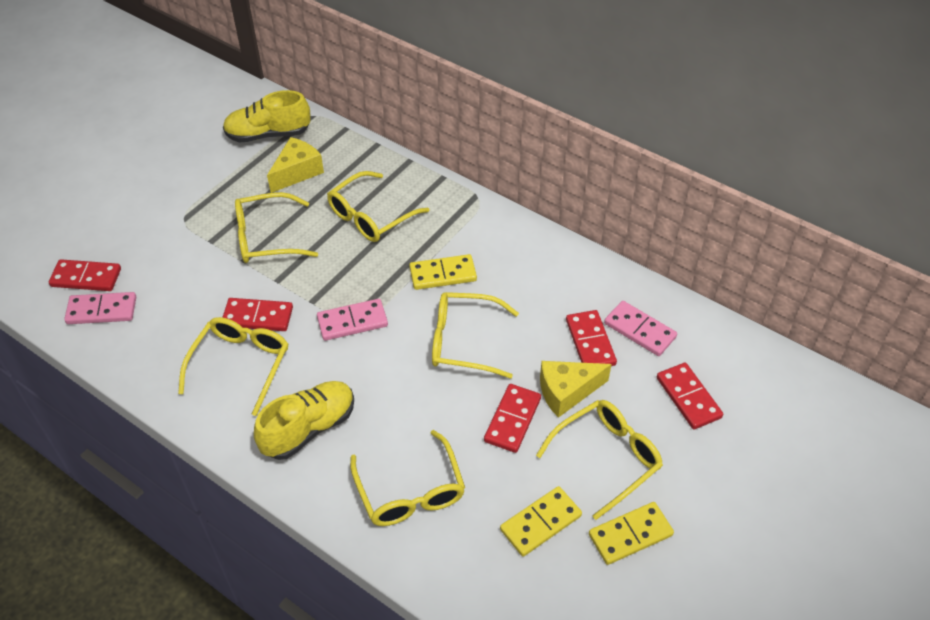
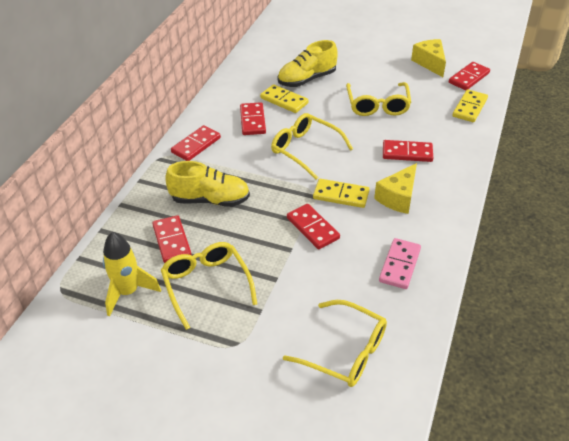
pink domino: 3 -> 1
red domino: 5 -> 6
yellow glasses: 6 -> 4
yellow rocket: 0 -> 1

